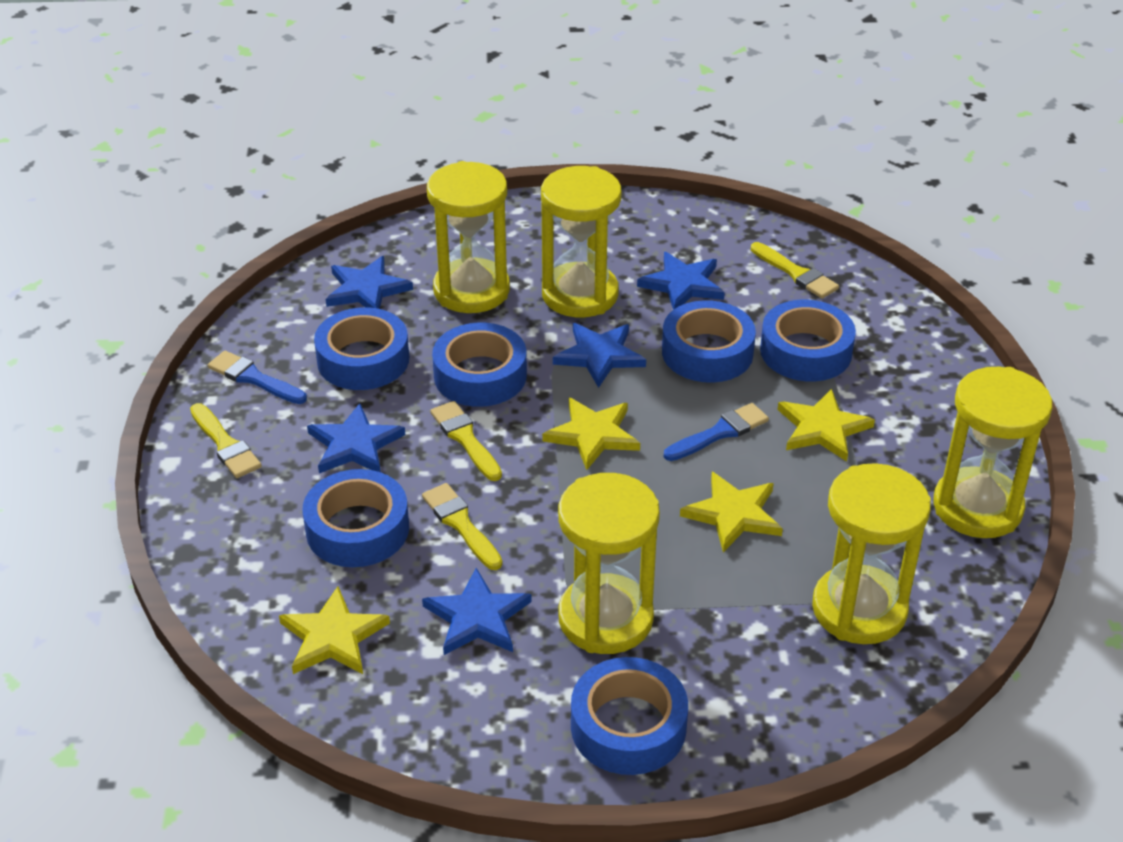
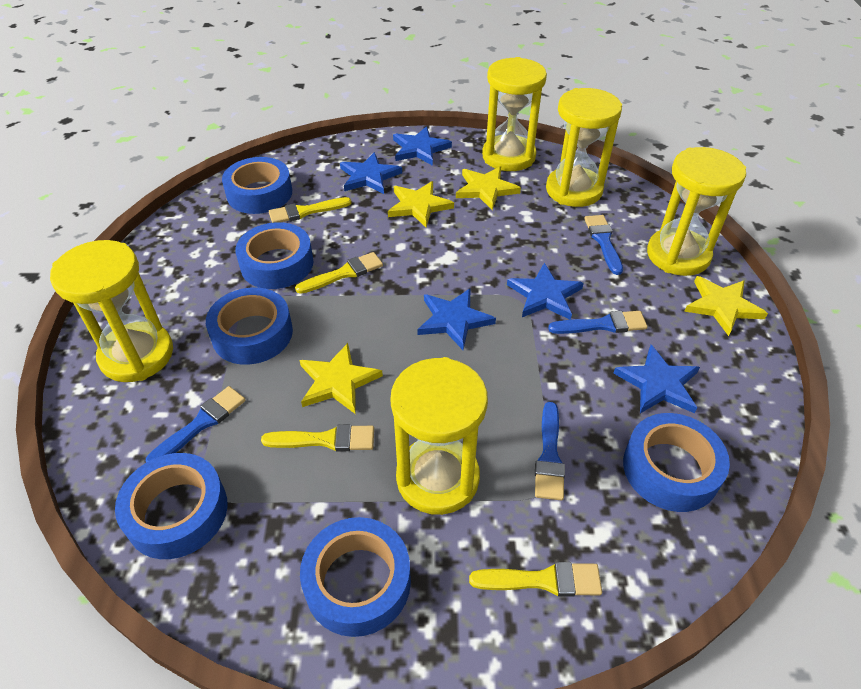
blue brush: 2 -> 4

